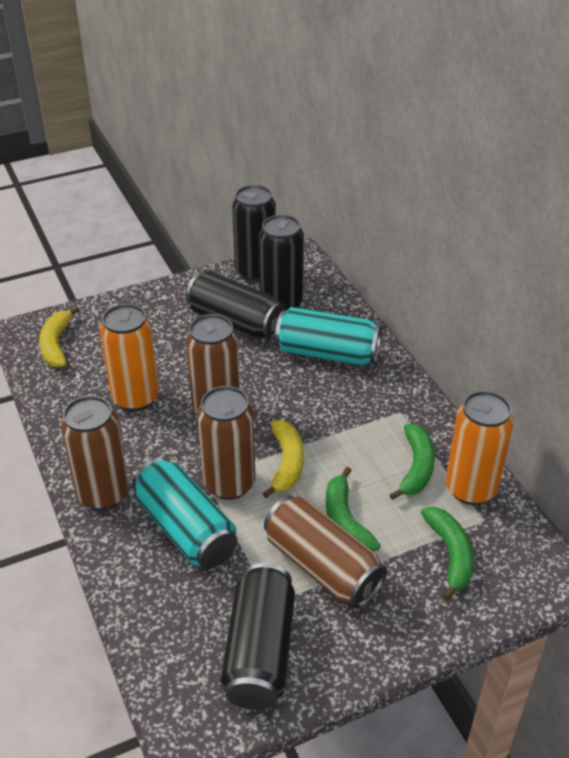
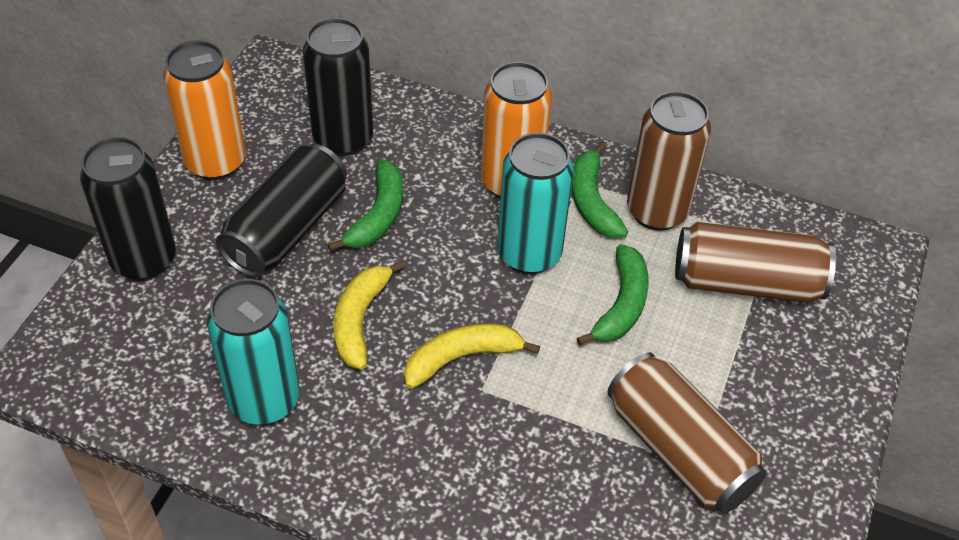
black can: 4 -> 3
brown can: 4 -> 3

